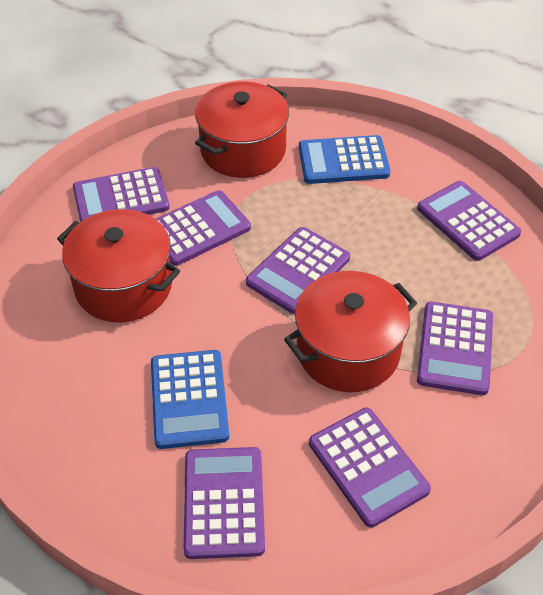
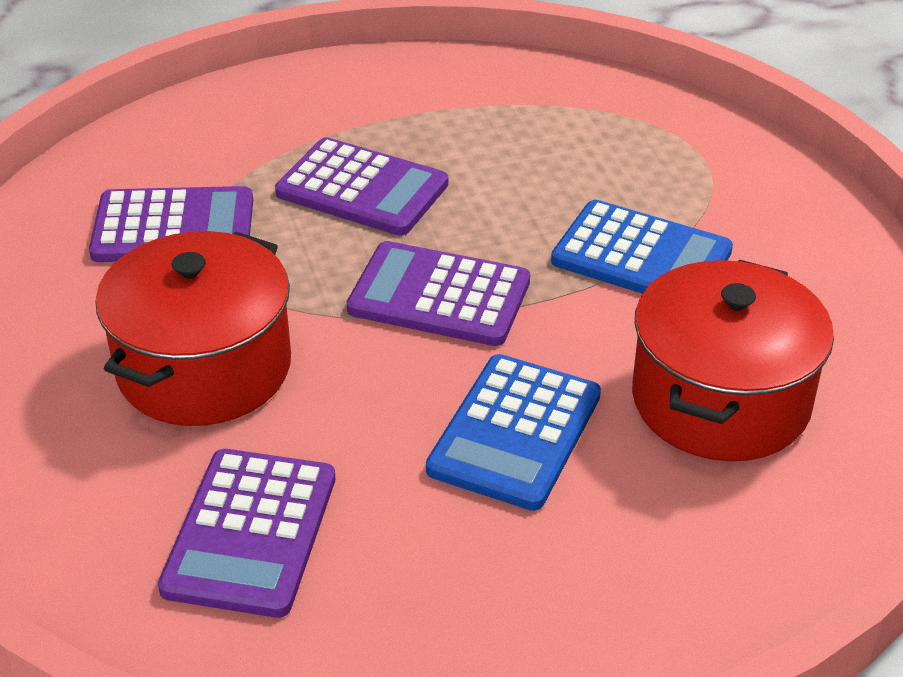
purple calculator: 7 -> 4
red pot: 3 -> 2

